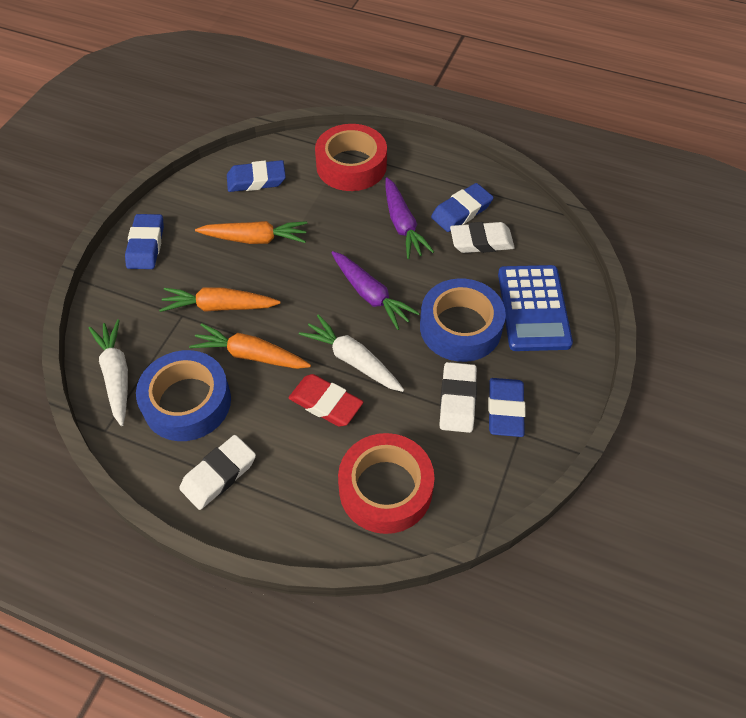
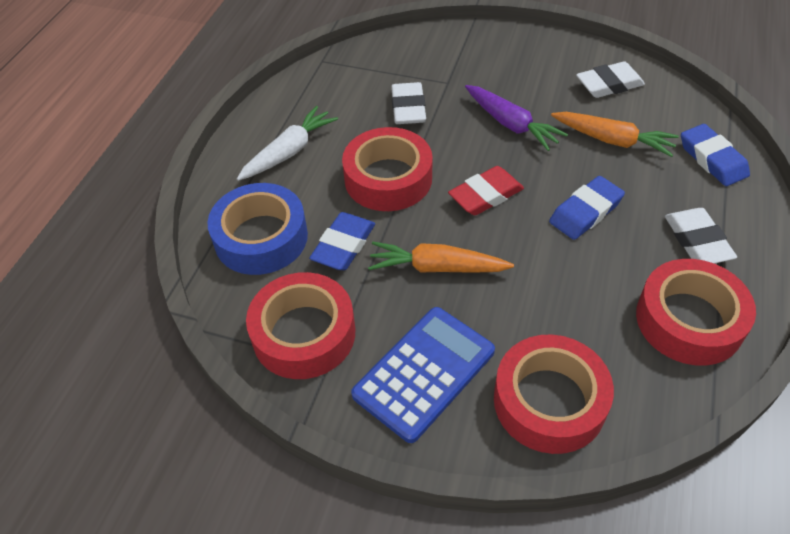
blue eraser: 4 -> 3
blue tape: 2 -> 1
orange carrot: 3 -> 2
purple carrot: 2 -> 1
red tape: 2 -> 4
white carrot: 2 -> 1

